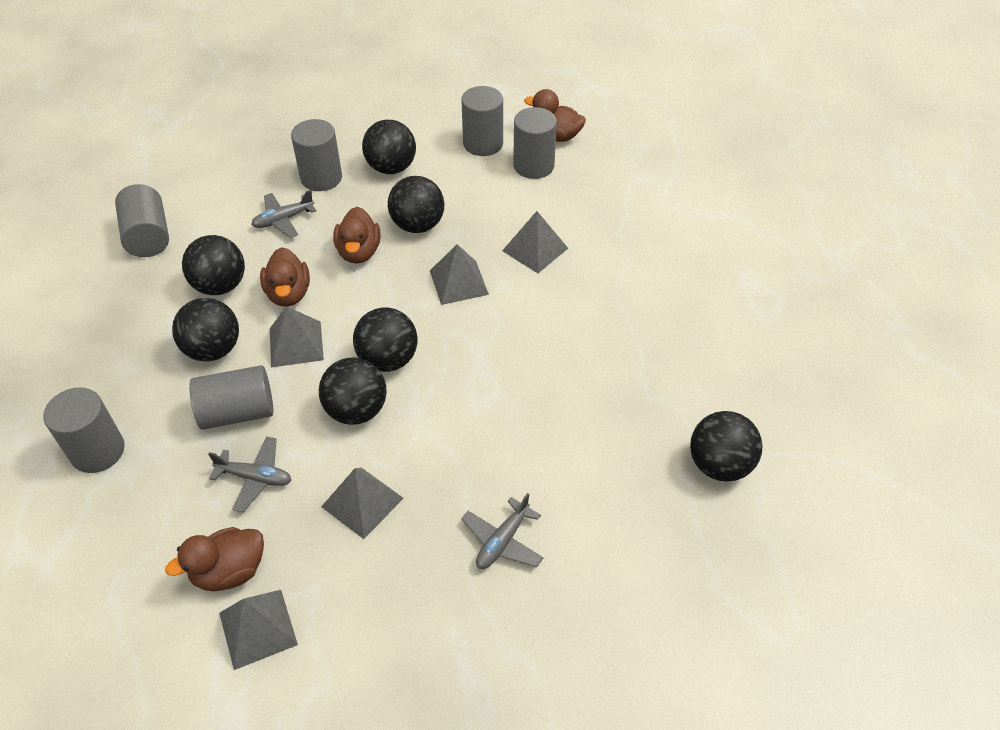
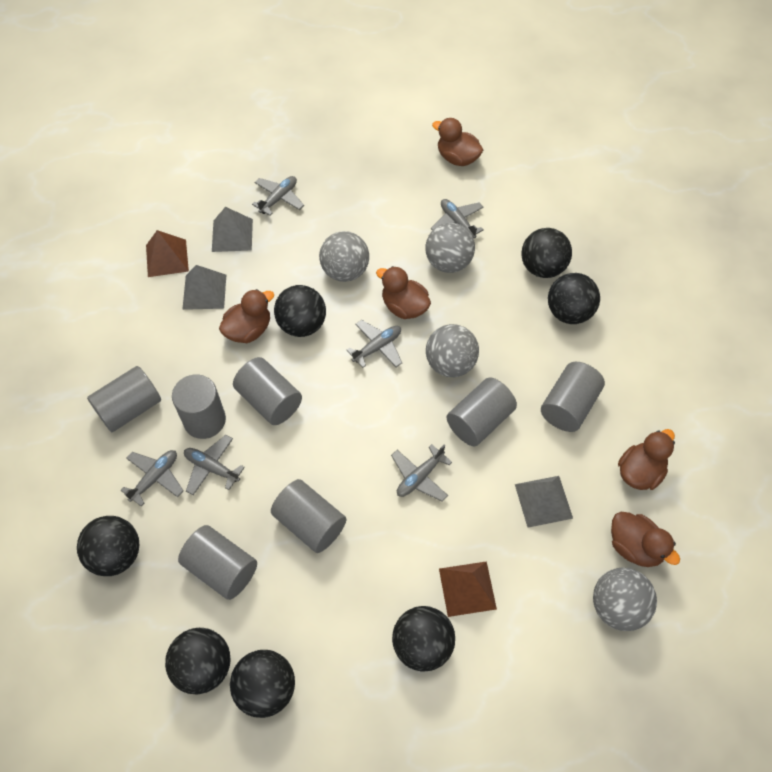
brown duck: 4 -> 5
brown pyramid: 0 -> 2
grey ball: 0 -> 4
grey cylinder: 6 -> 7
grey plane: 3 -> 6
grey pyramid: 5 -> 3

